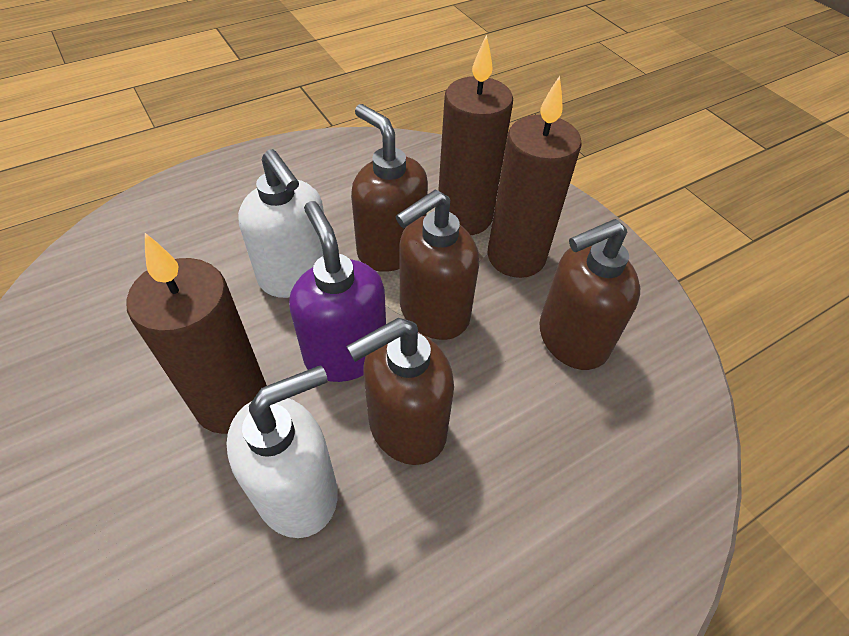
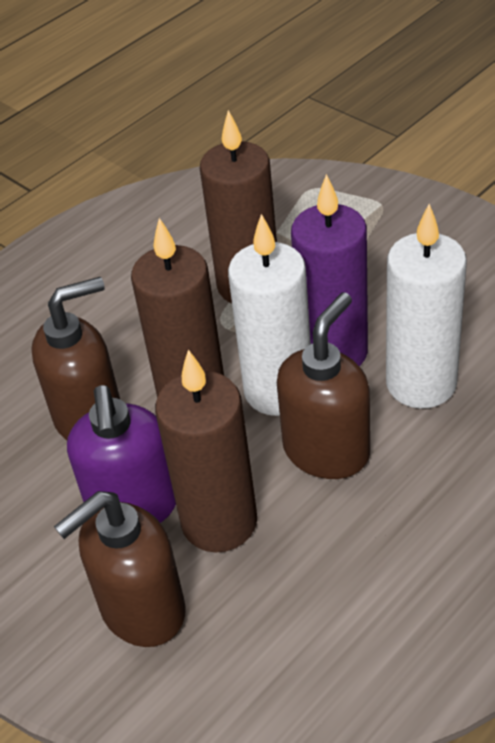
brown soap dispenser: 4 -> 3
purple candle: 0 -> 1
white candle: 0 -> 2
white soap dispenser: 2 -> 0

